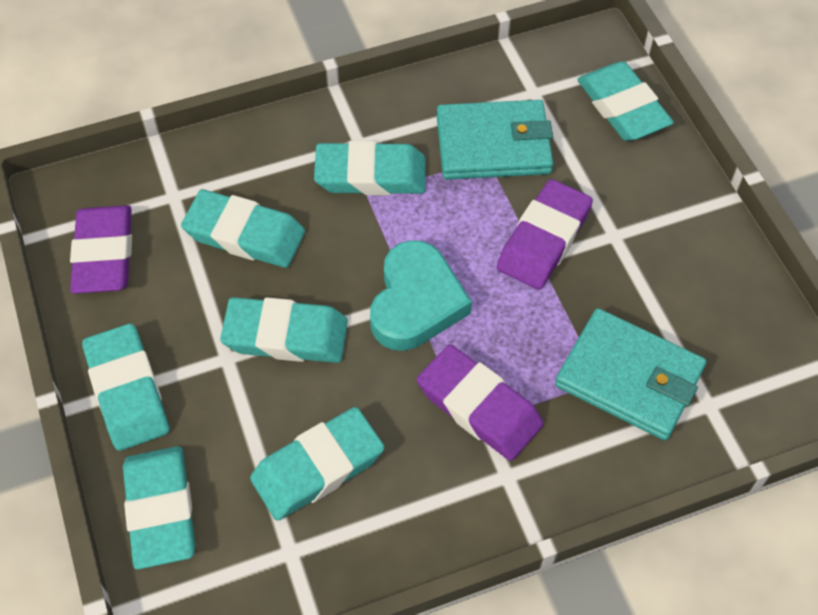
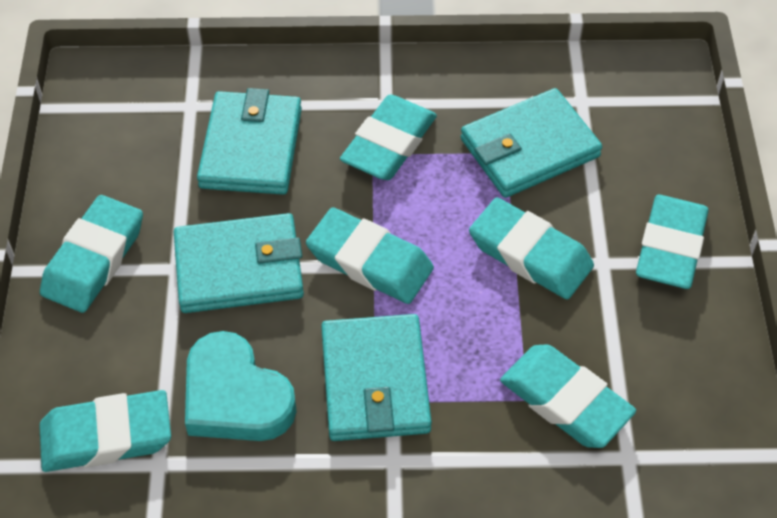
purple eraser: 3 -> 0
turquoise wallet: 2 -> 4

